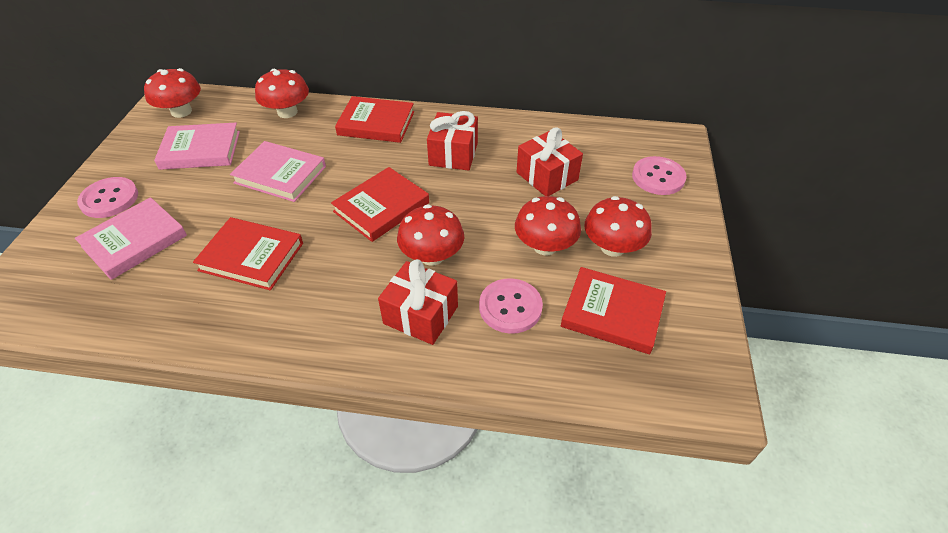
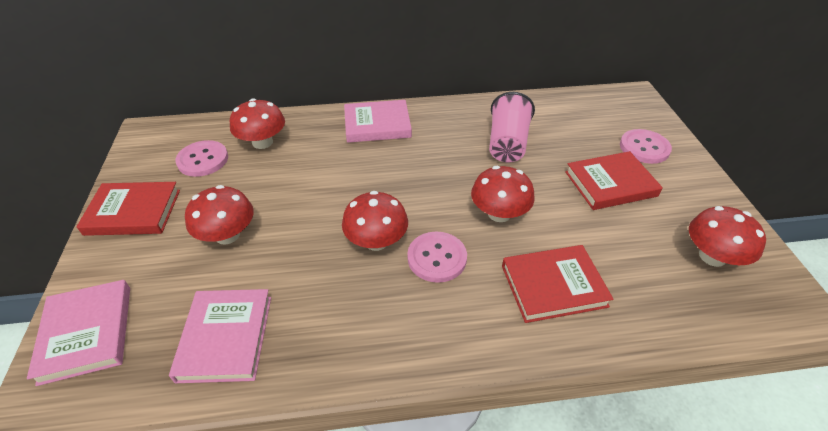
pink cup: 0 -> 1
red book: 4 -> 3
red gift: 3 -> 0

